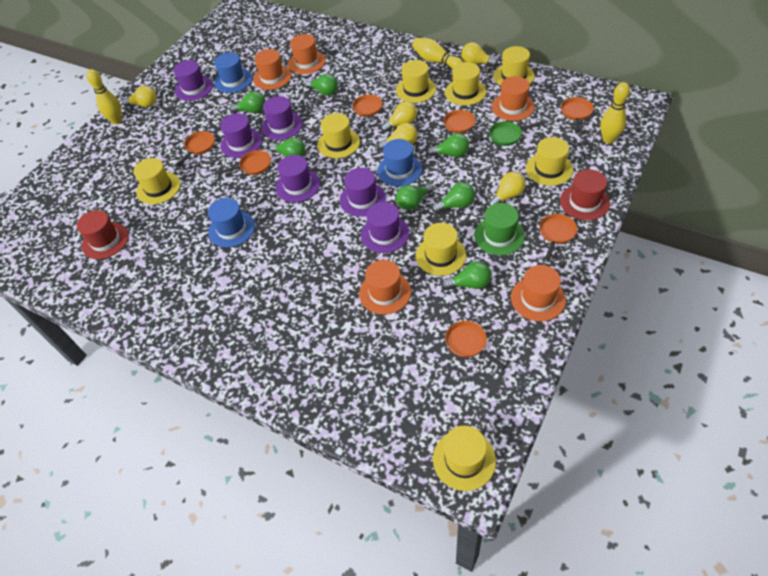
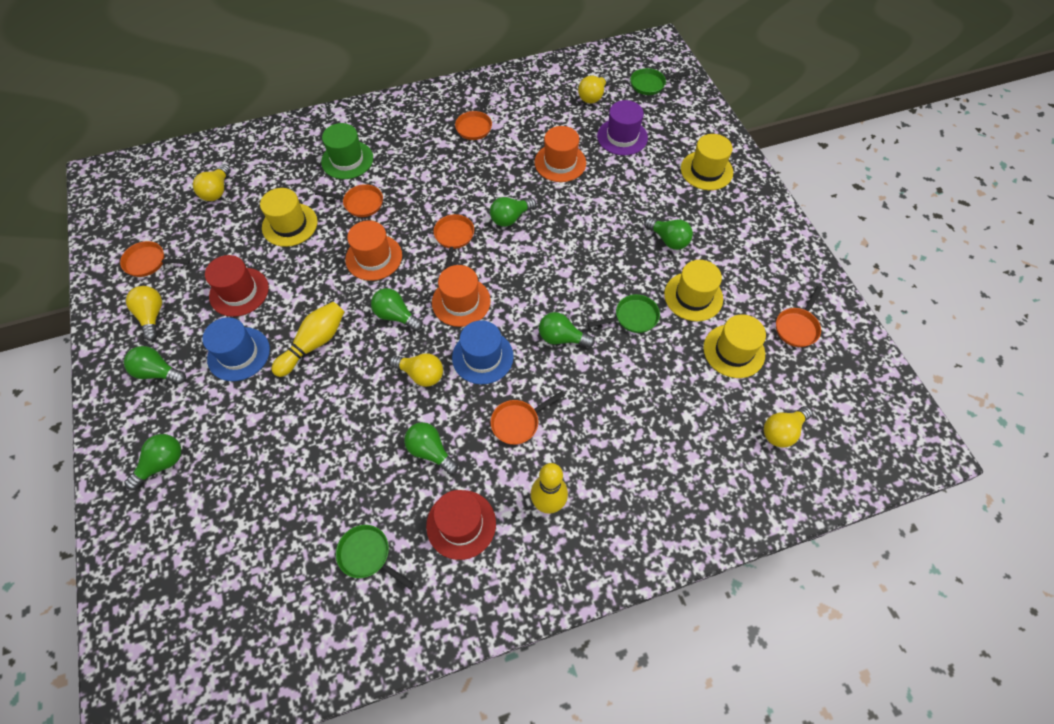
blue hat: 3 -> 2
green pan: 1 -> 3
orange hat: 5 -> 3
orange pan: 7 -> 6
purple hat: 6 -> 1
yellow bowling pin: 3 -> 2
yellow hat: 8 -> 4

